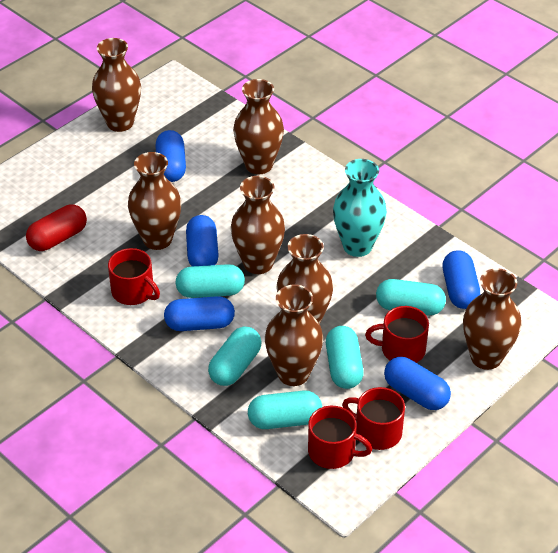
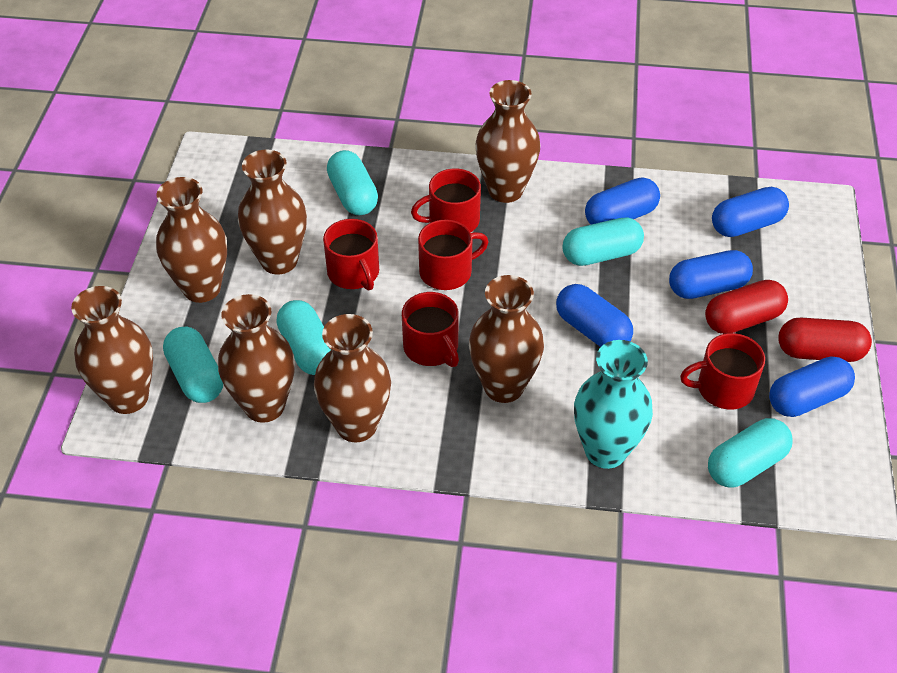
red capsule: 1 -> 2
red mug: 4 -> 5

